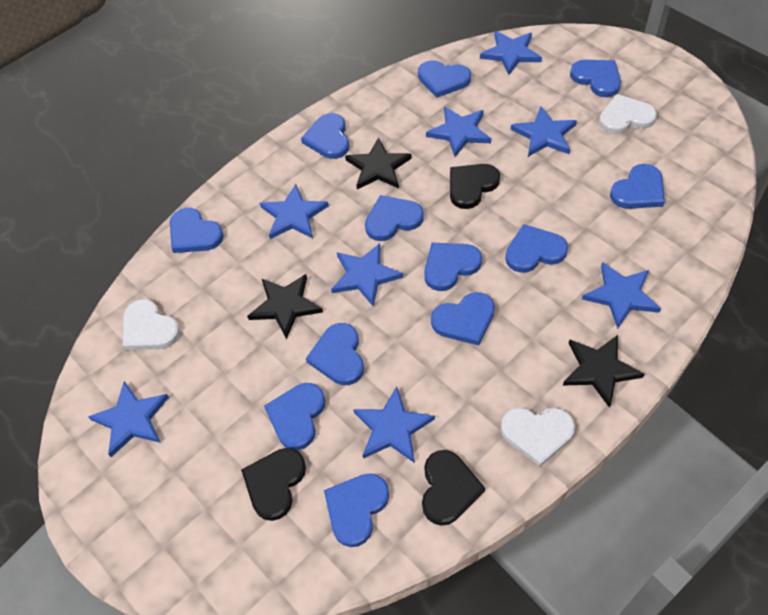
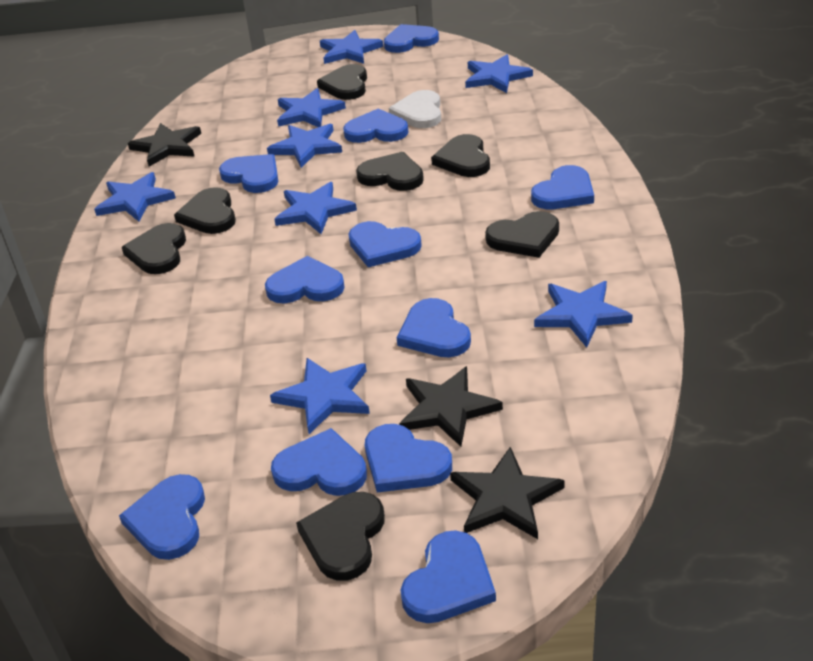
black heart: 3 -> 7
blue heart: 12 -> 11
white heart: 3 -> 1

